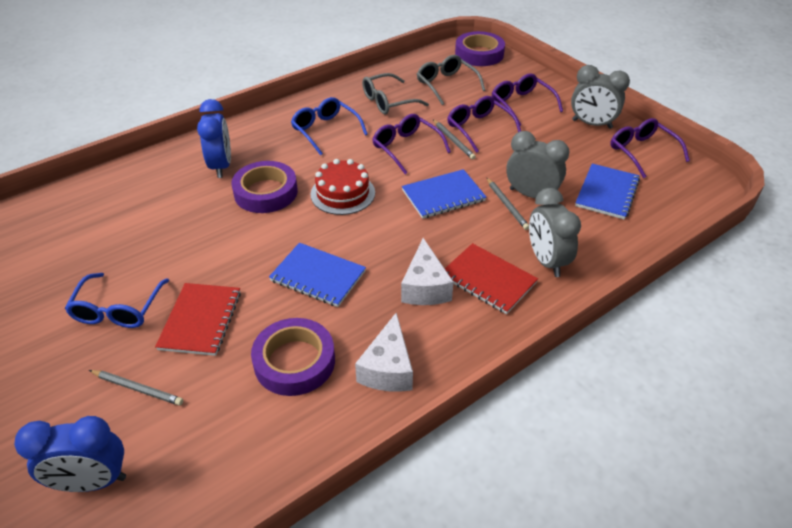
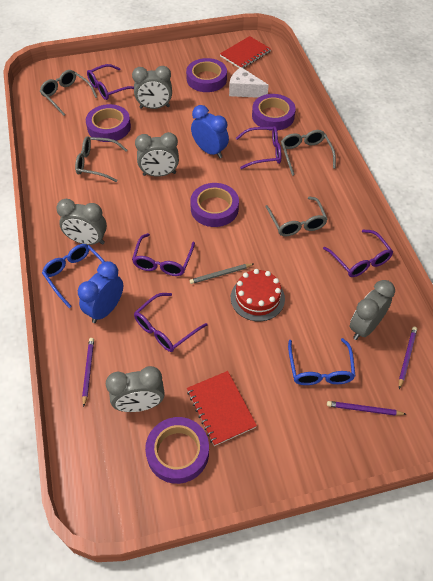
blue notebook: 3 -> 0
grey clock: 3 -> 5
grey glasses: 2 -> 4
grey pencil: 3 -> 1
purple glasses: 4 -> 5
purple pencil: 0 -> 3
purple tape: 3 -> 5
white cheese: 2 -> 1

